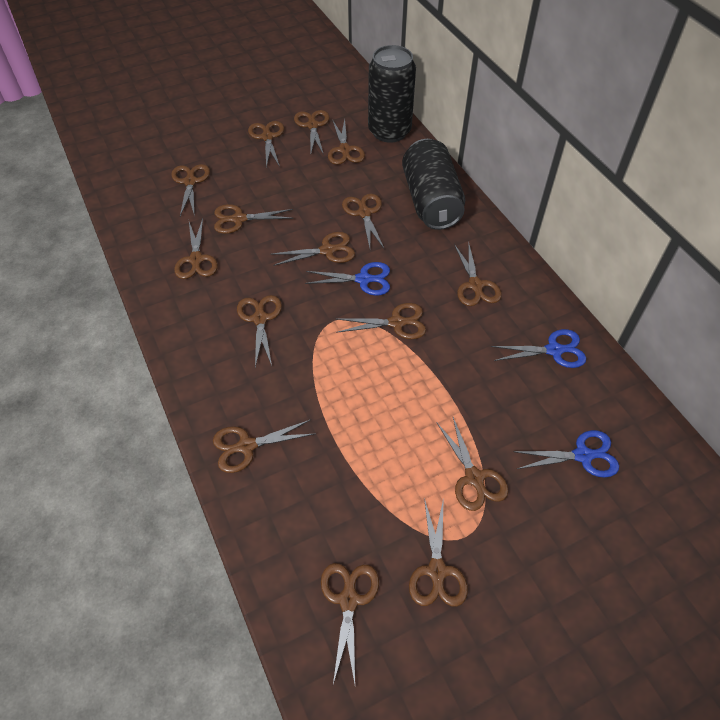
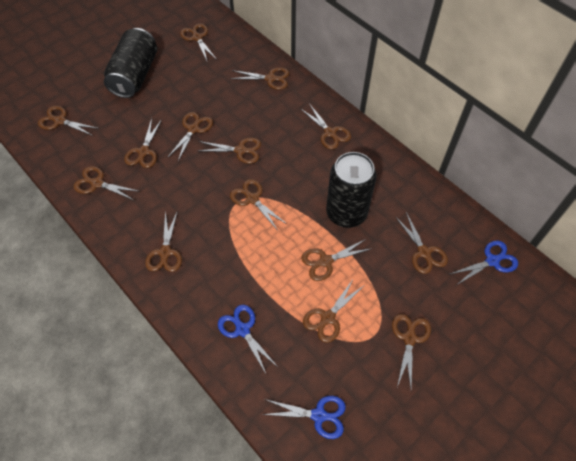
brown scissors: 15 -> 14

